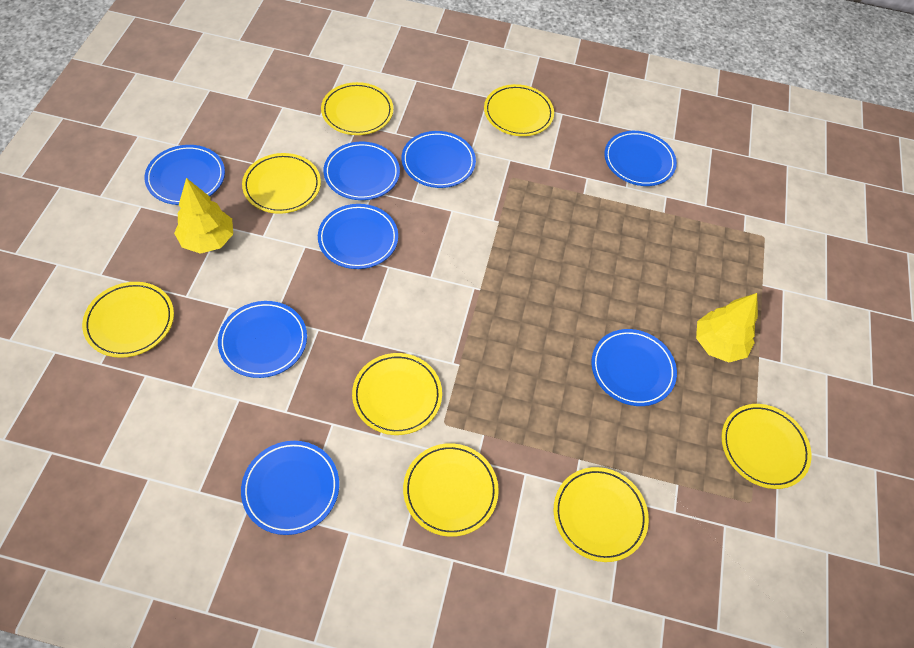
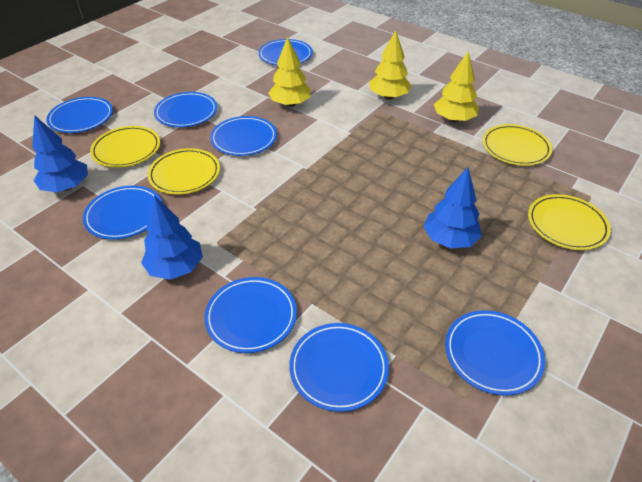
blue tree: 0 -> 3
yellow plate: 8 -> 4
yellow tree: 2 -> 3

